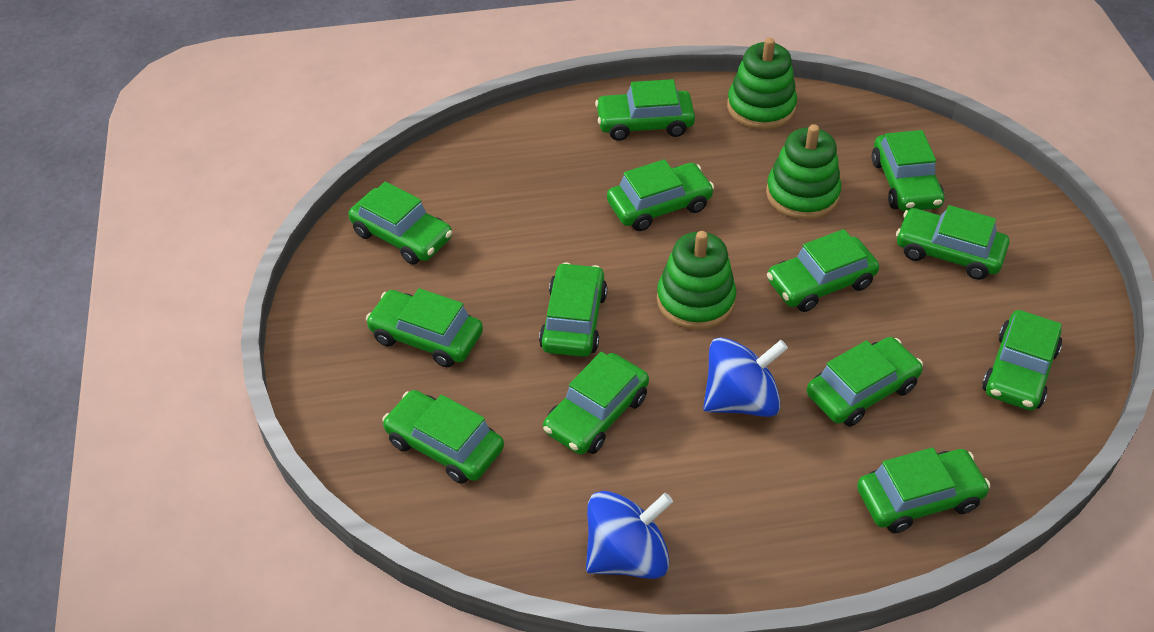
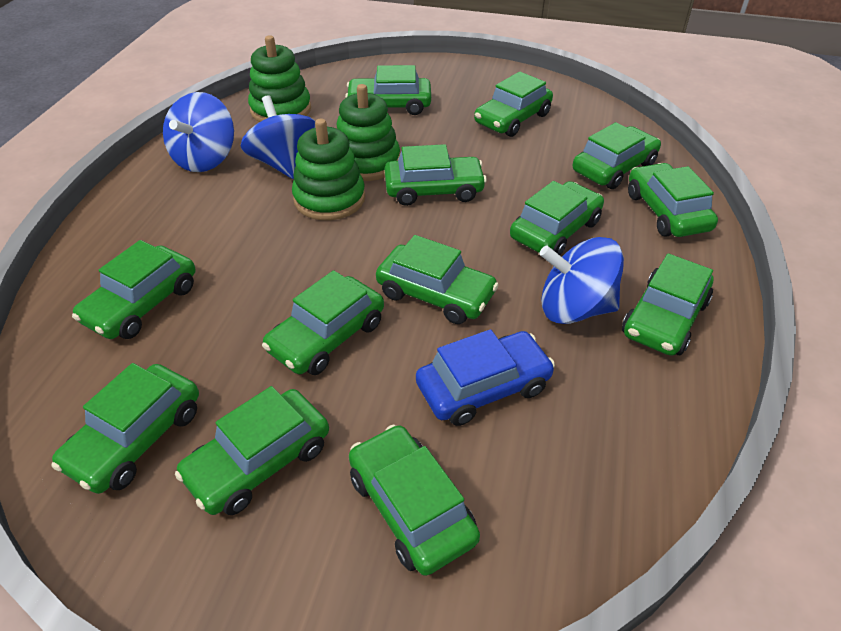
blue car: 0 -> 1
blue spinning top: 2 -> 3

